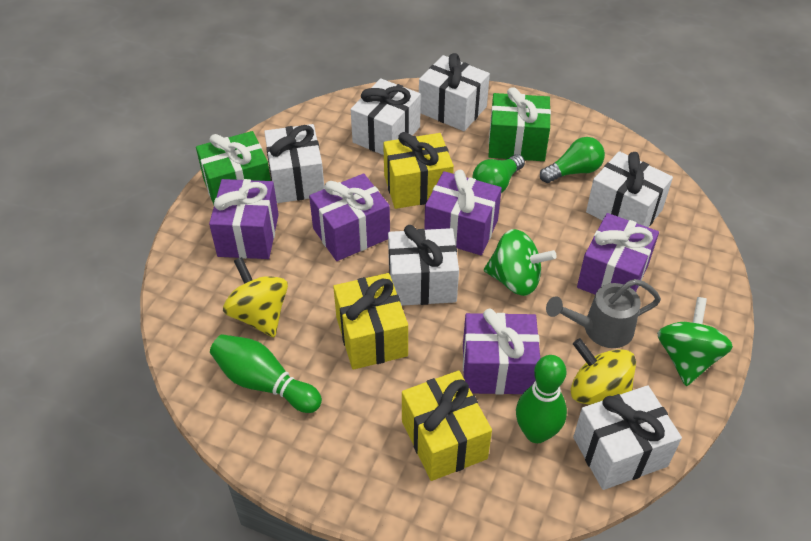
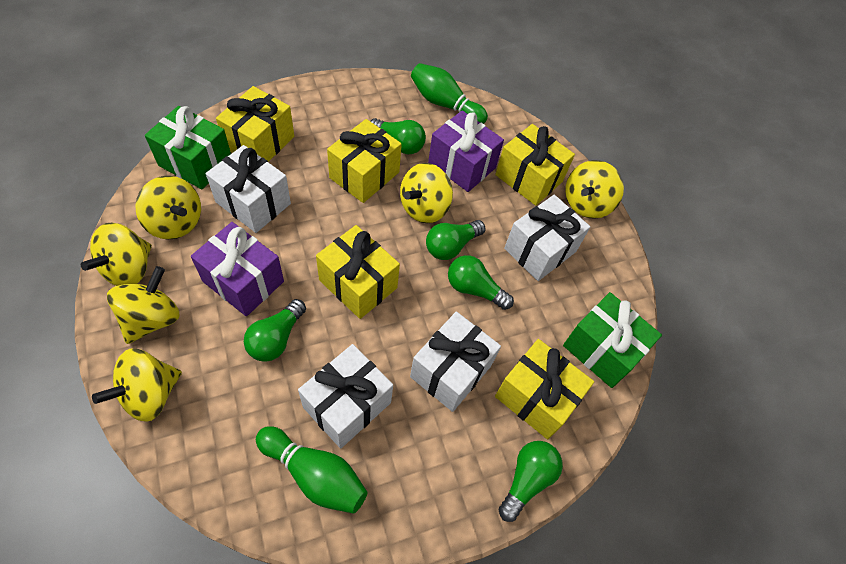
green light bulb: 2 -> 5
green spinning top: 2 -> 0
grey watering can: 1 -> 0
purple gift: 5 -> 2
white gift: 6 -> 4
yellow gift: 3 -> 5
yellow spinning top: 2 -> 6

